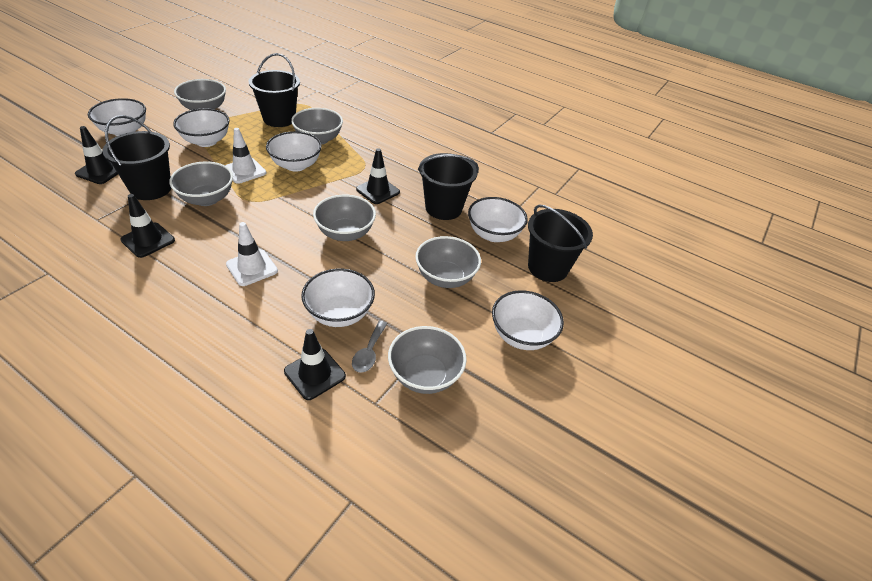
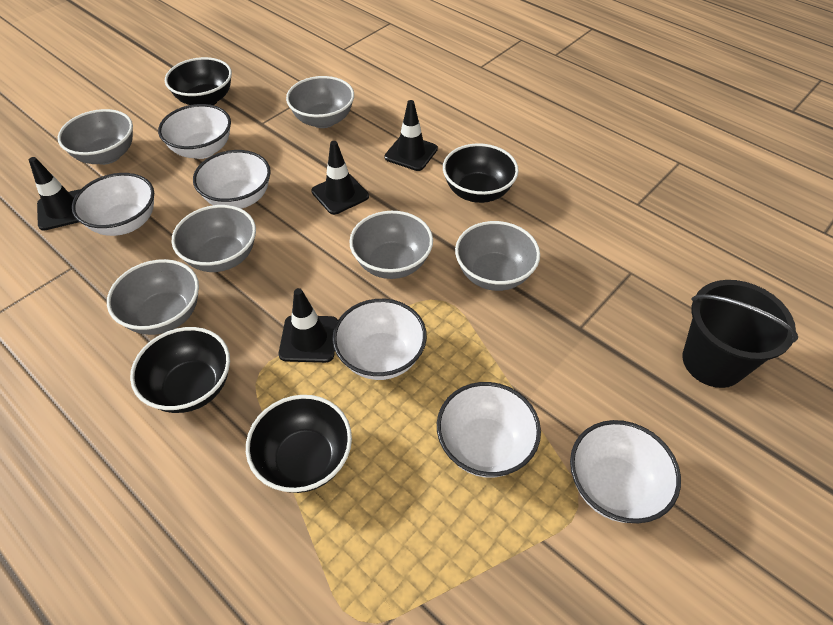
black bowl: 0 -> 4
black bucket: 4 -> 1
grey spoon: 1 -> 0
white traffic cone: 2 -> 0

